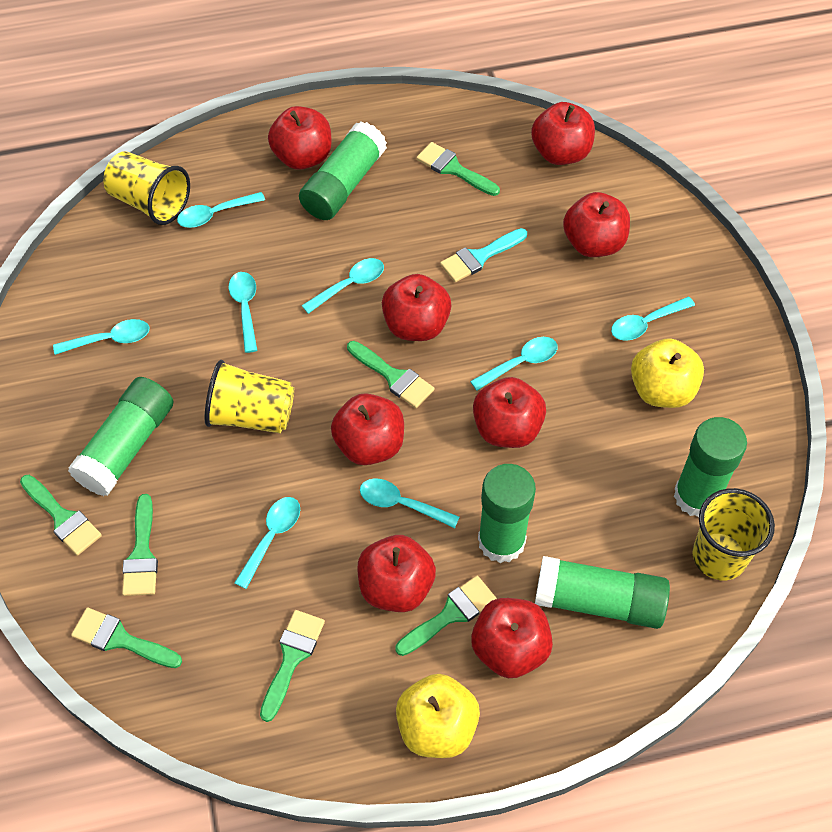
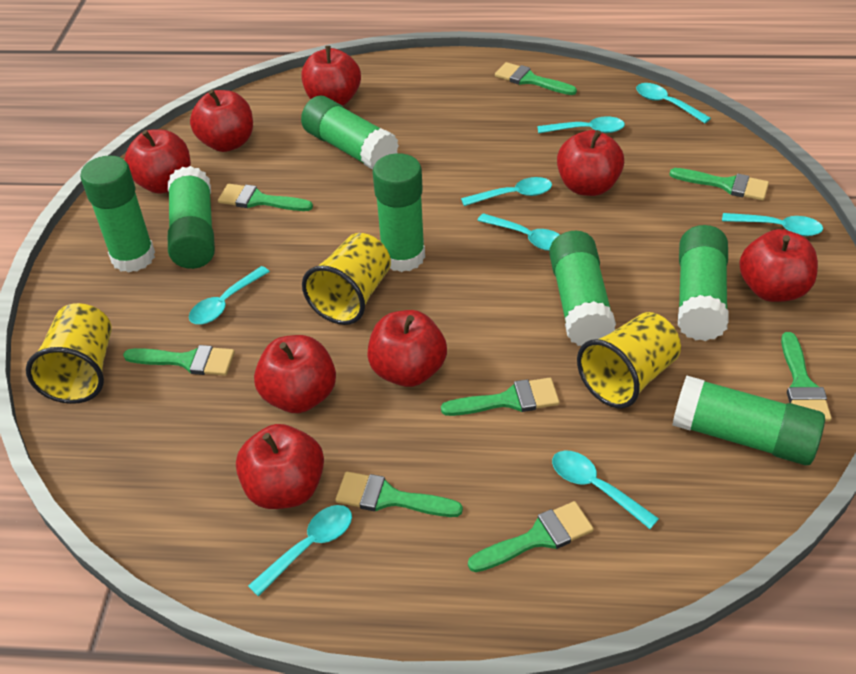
green brush: 7 -> 8
green glue stick: 5 -> 7
turquoise brush: 1 -> 0
yellow apple: 2 -> 0

